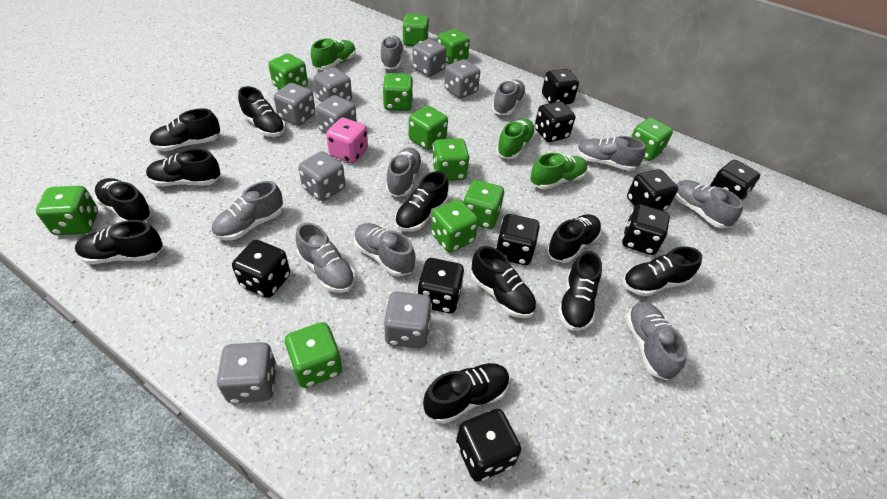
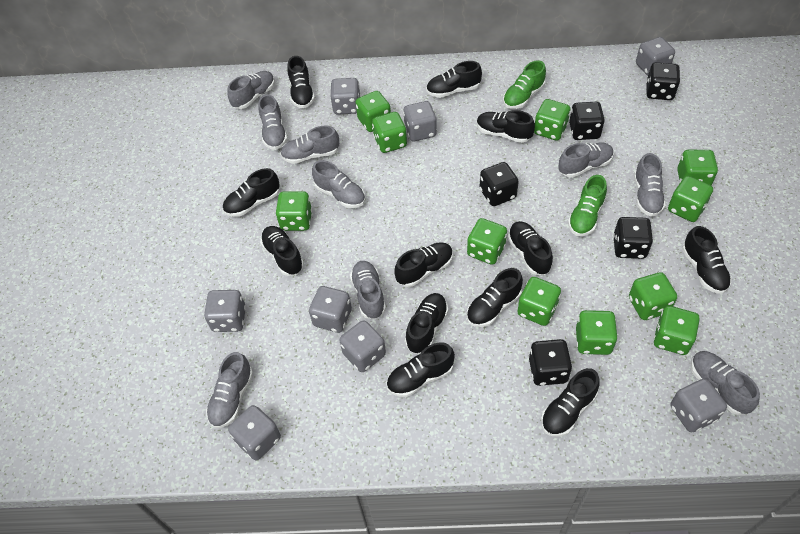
black dice: 9 -> 5
black shoe: 11 -> 12
green shoe: 3 -> 2
pink dice: 1 -> 0

